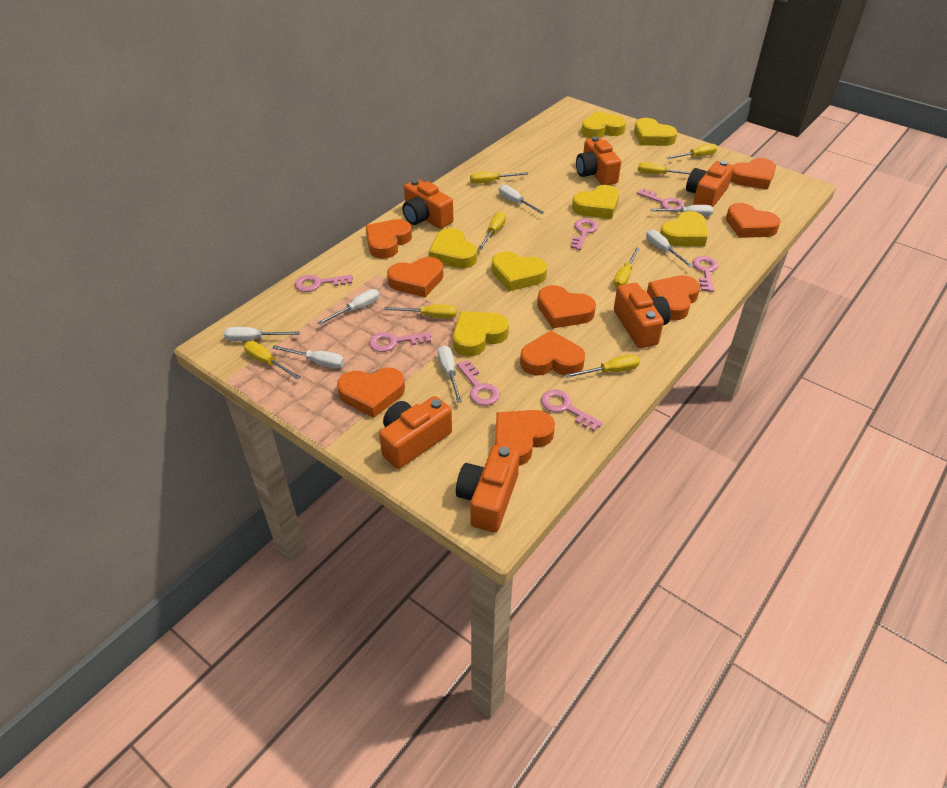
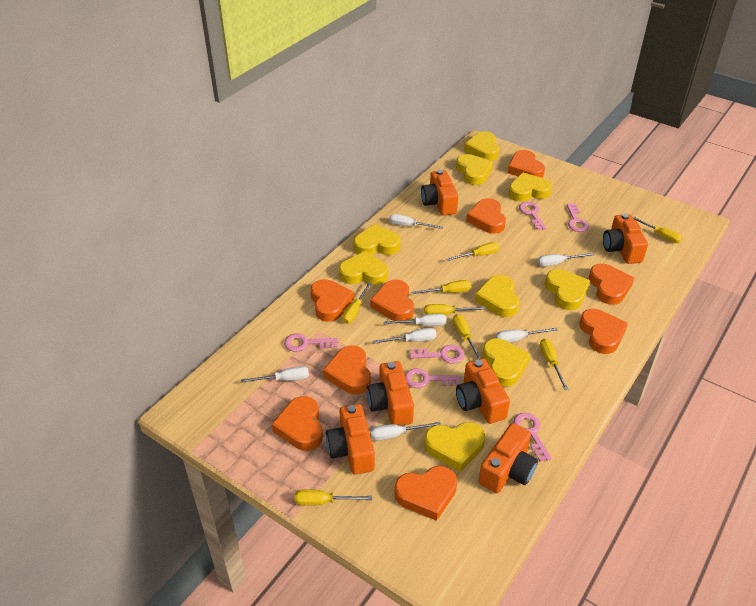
pink key: 7 -> 6
yellow heart: 7 -> 9

